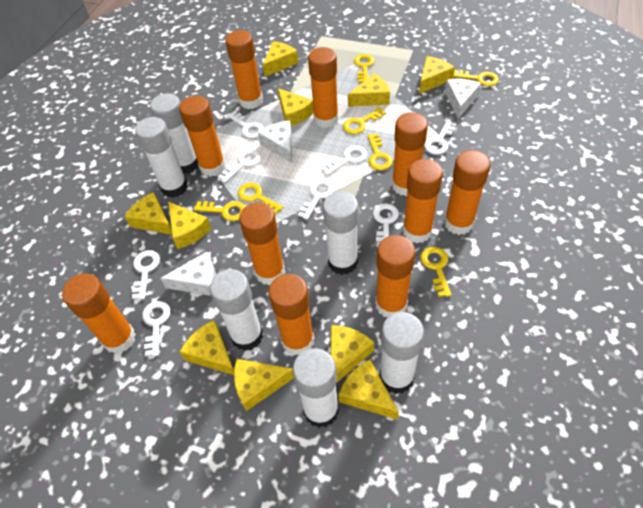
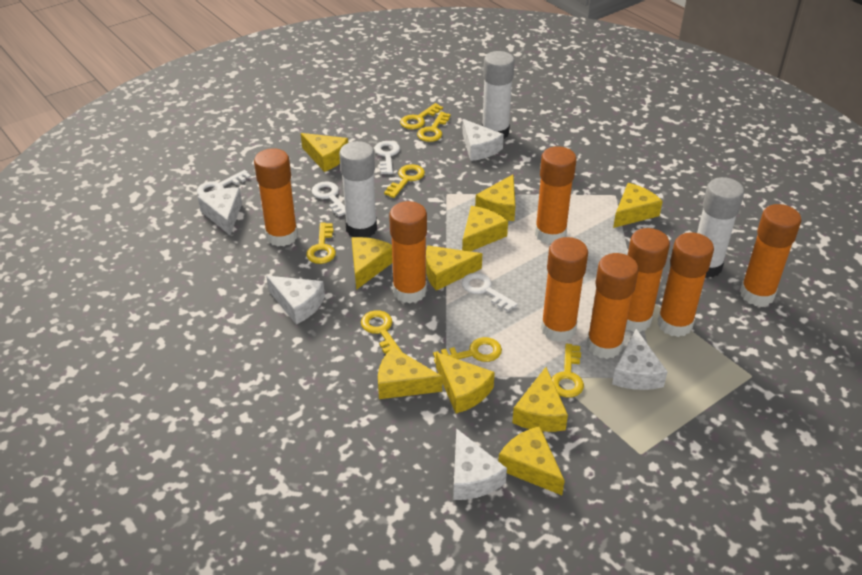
orange glue stick: 10 -> 8
white cheese: 3 -> 5
white glue stick: 6 -> 3
white key: 8 -> 4

